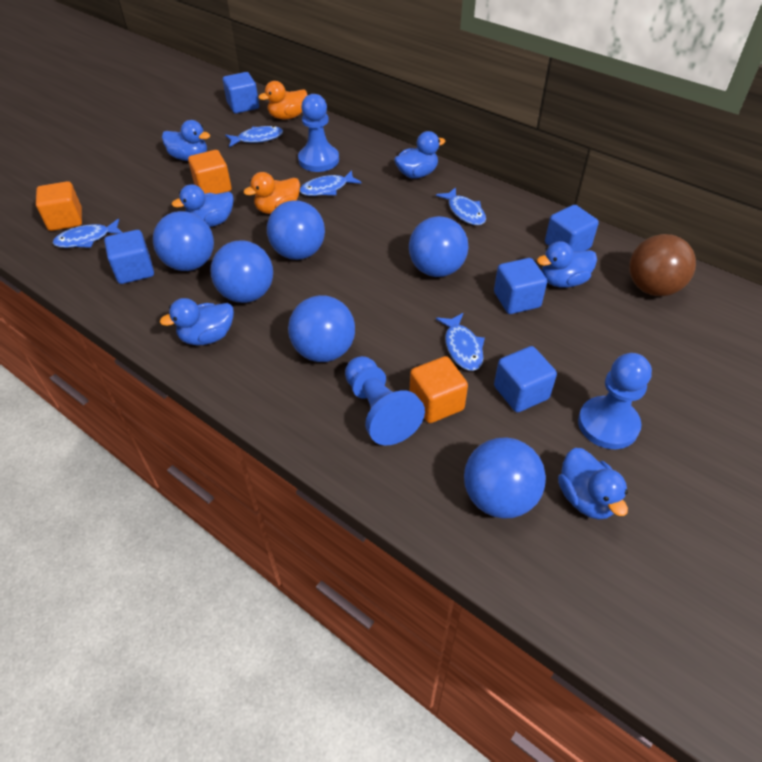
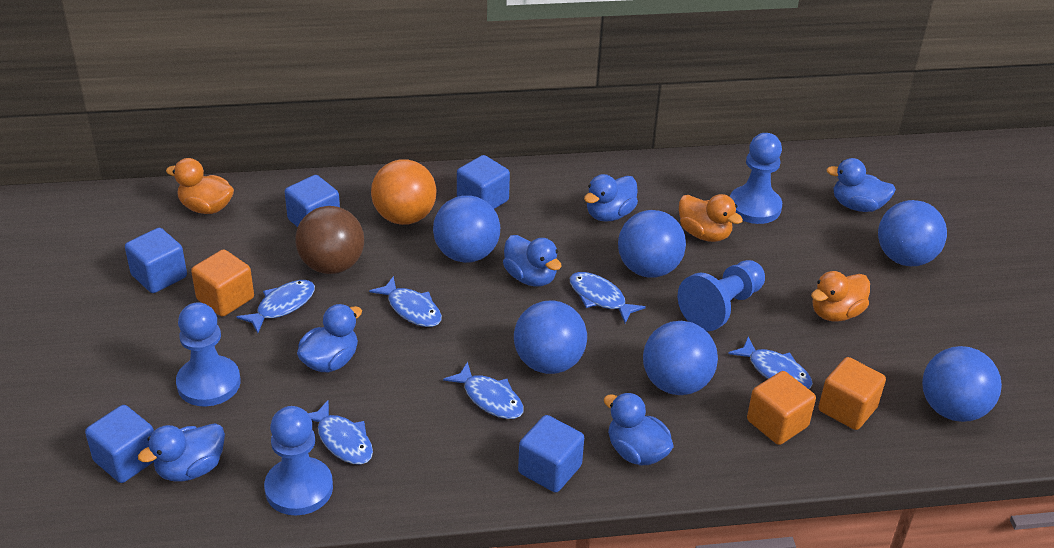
blue fish: 5 -> 6
blue pawn: 3 -> 4
orange ball: 0 -> 1
orange duck: 2 -> 3

